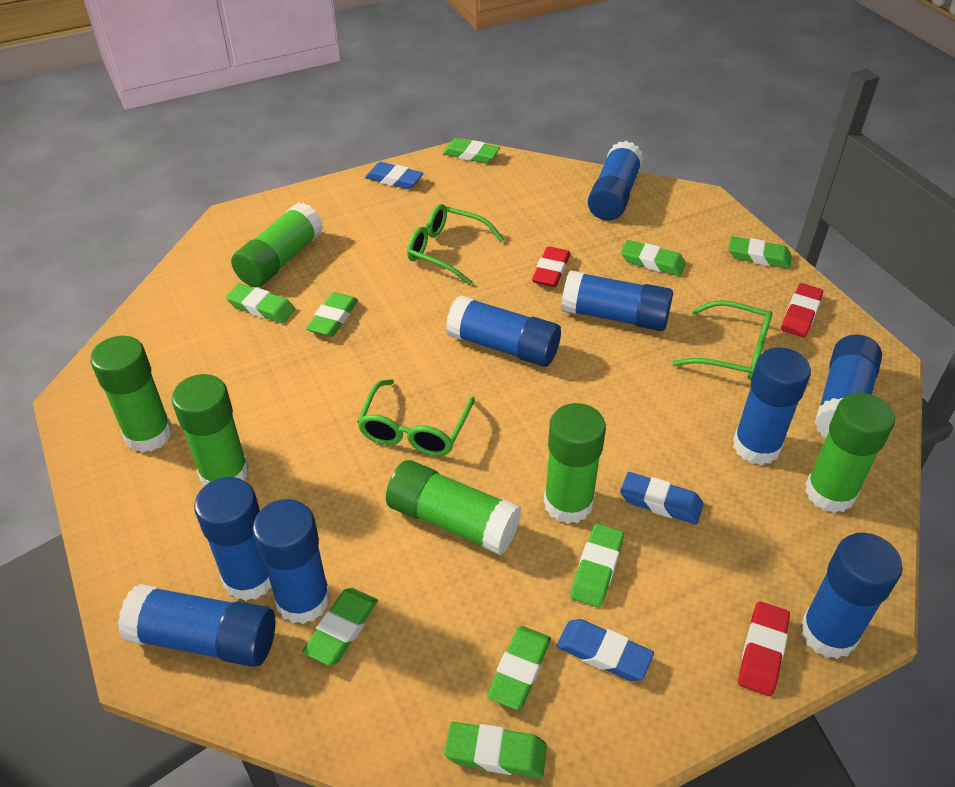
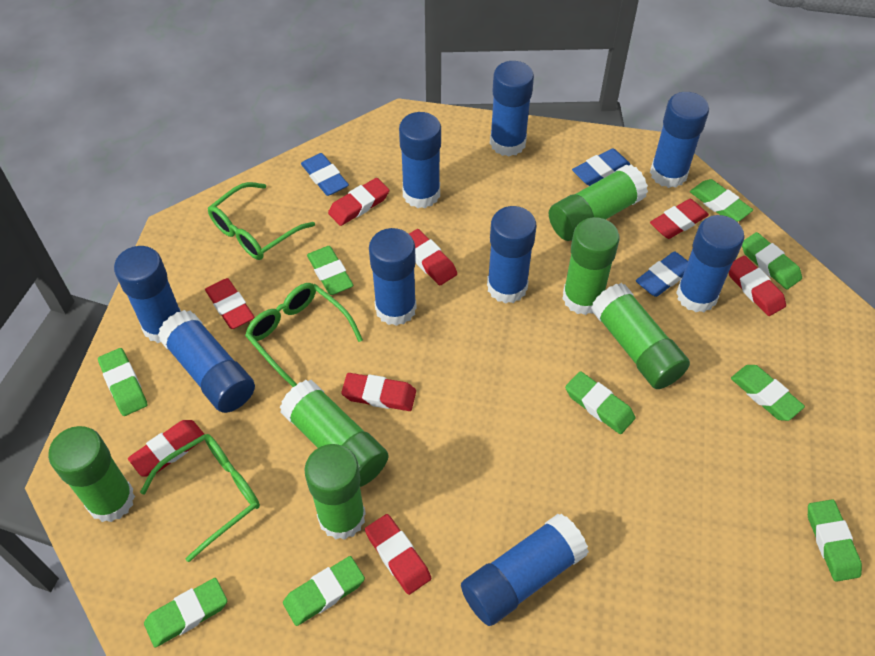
red eraser: 3 -> 8

